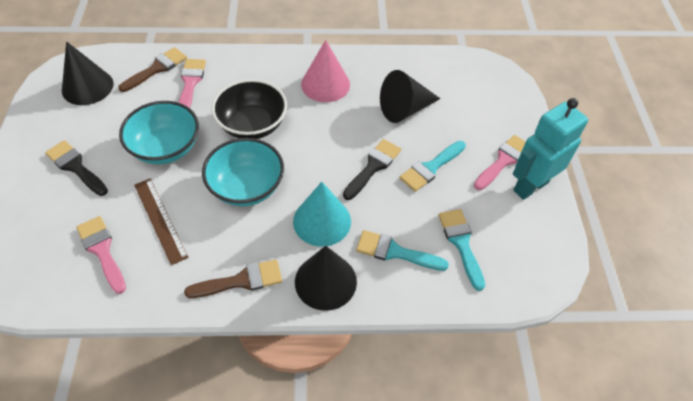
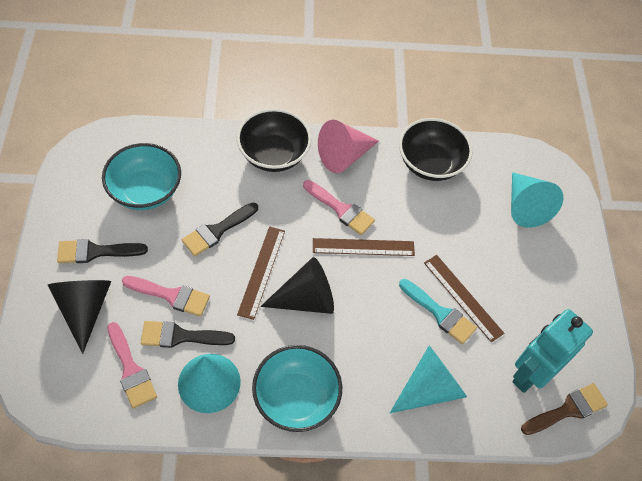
black bowl: 1 -> 2
black brush: 2 -> 3
black cone: 3 -> 2
brown brush: 2 -> 1
brown ruler: 1 -> 3
turquoise brush: 3 -> 1
turquoise cone: 1 -> 3

